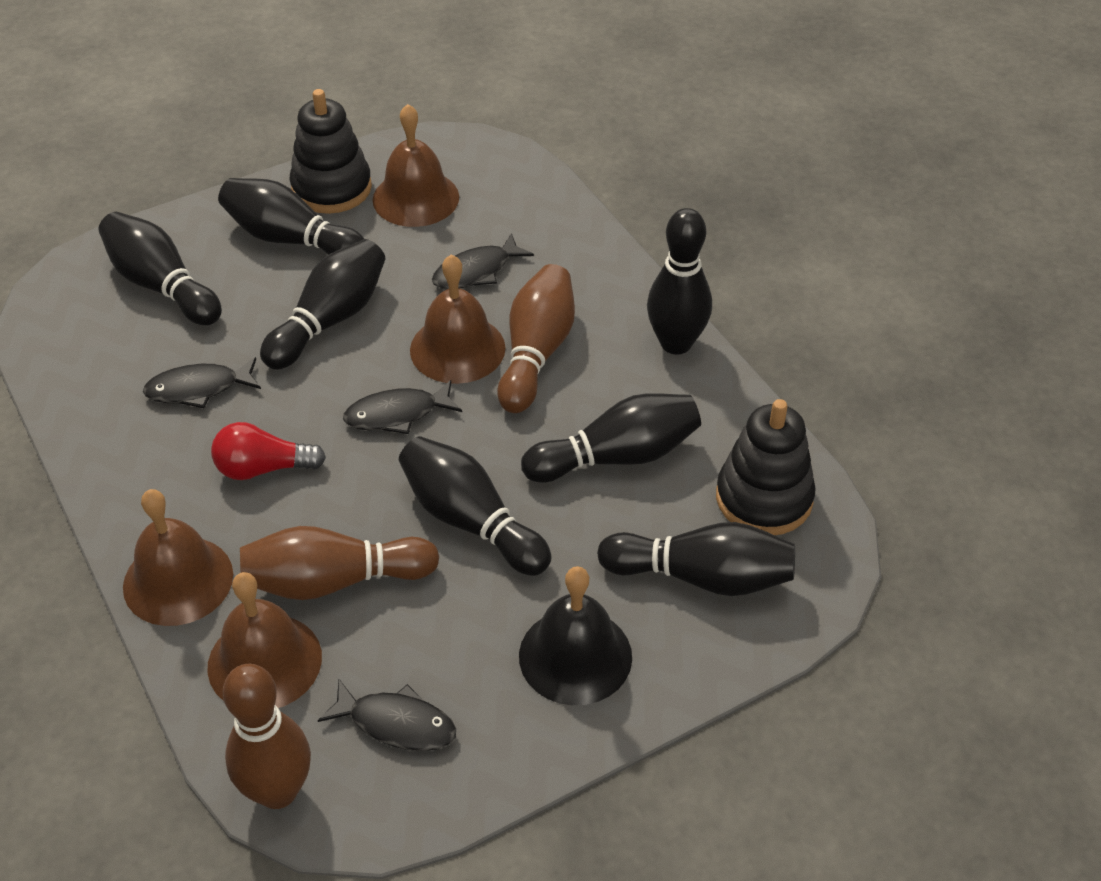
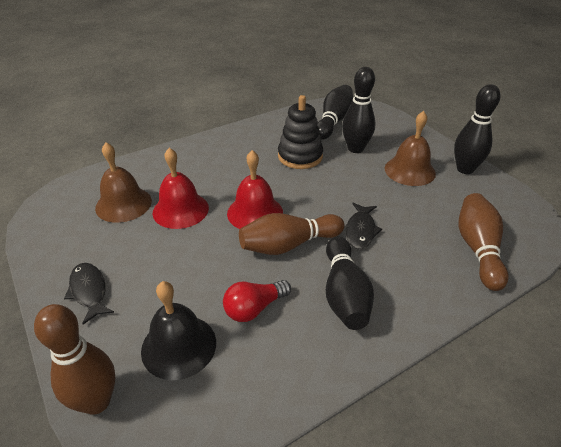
black bowling pin: 7 -> 4
black fish: 4 -> 2
black stacking toy: 2 -> 1
brown bell: 4 -> 2
red bell: 0 -> 2

